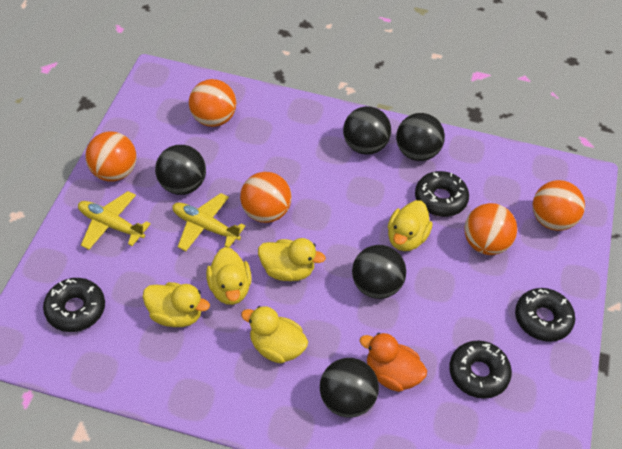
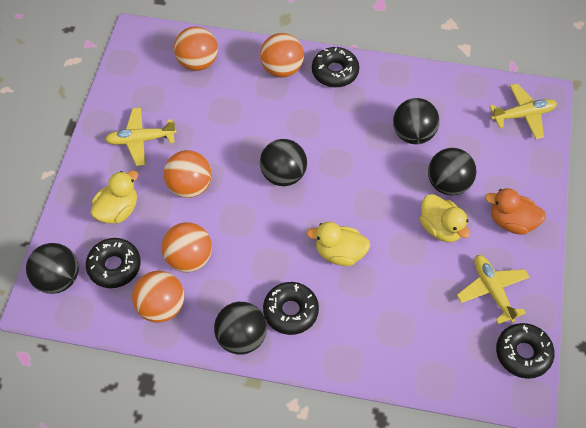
yellow duck: 5 -> 3
yellow plane: 2 -> 3

